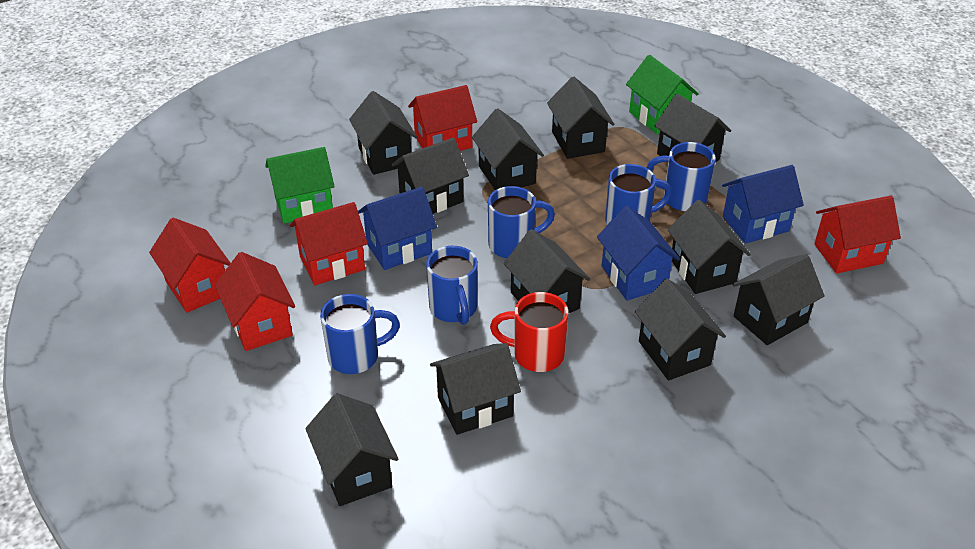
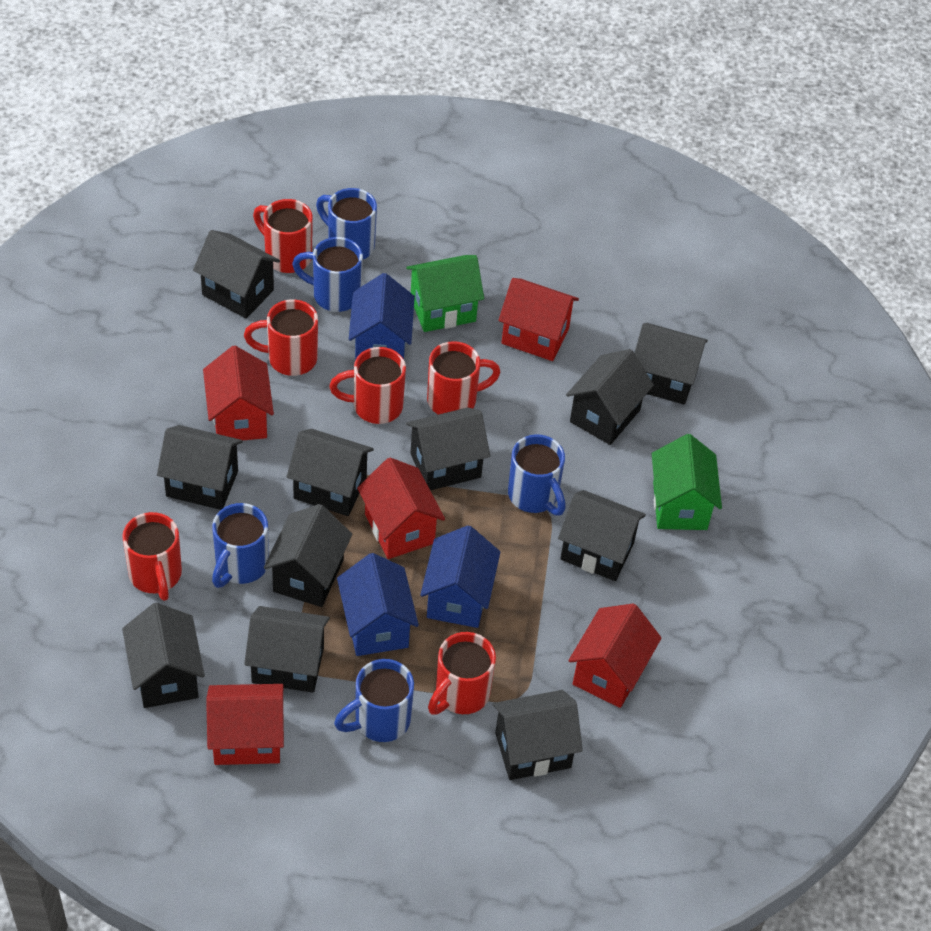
red mug: 1 -> 6

